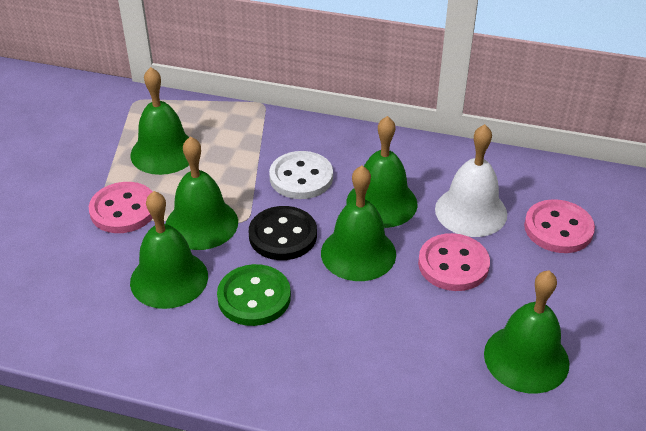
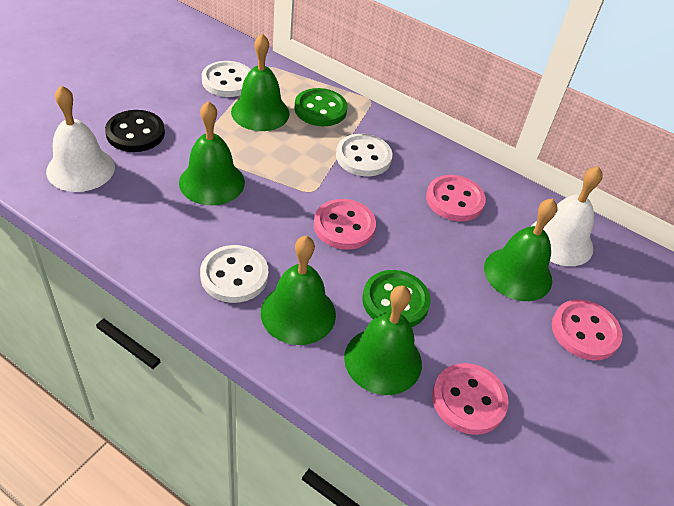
green bell: 6 -> 5
green button: 1 -> 2
pink button: 3 -> 4
white bell: 1 -> 2
white button: 1 -> 3

